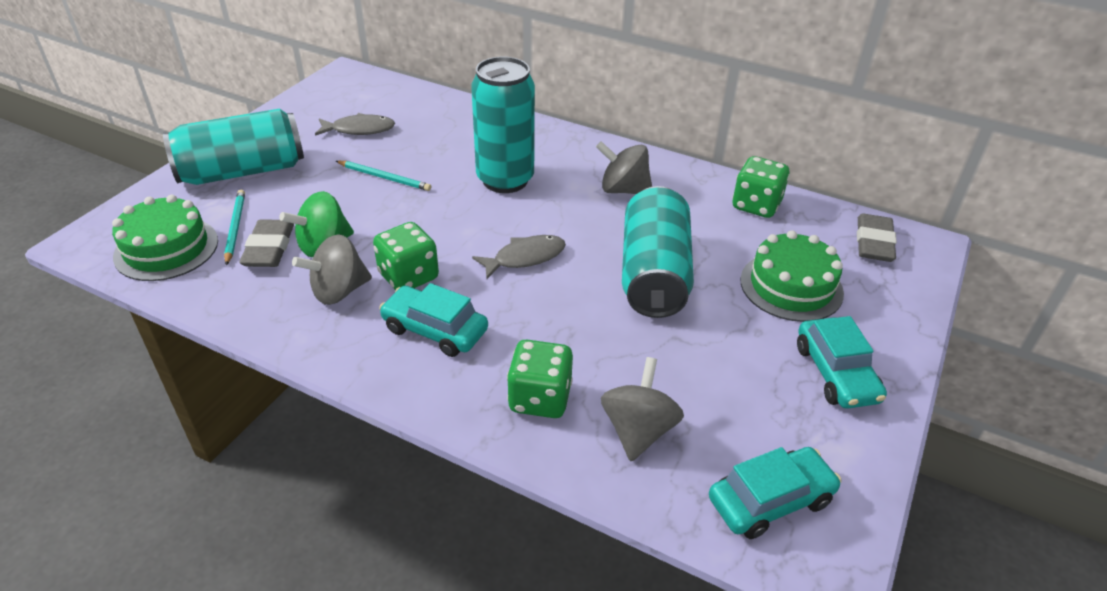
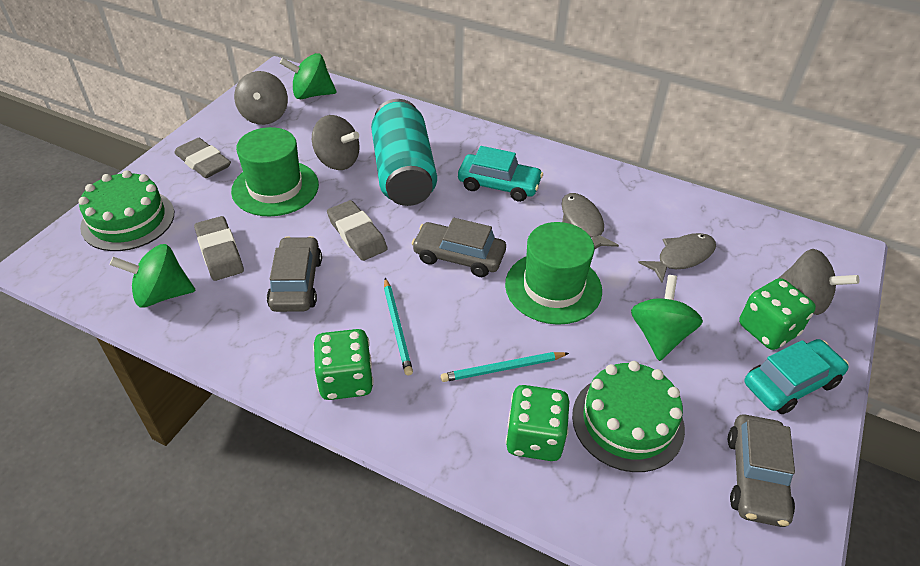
green hat: 0 -> 2
green spinning top: 1 -> 3
grey car: 0 -> 3
grey eraser: 2 -> 3
turquoise can: 3 -> 1
turquoise car: 3 -> 2

